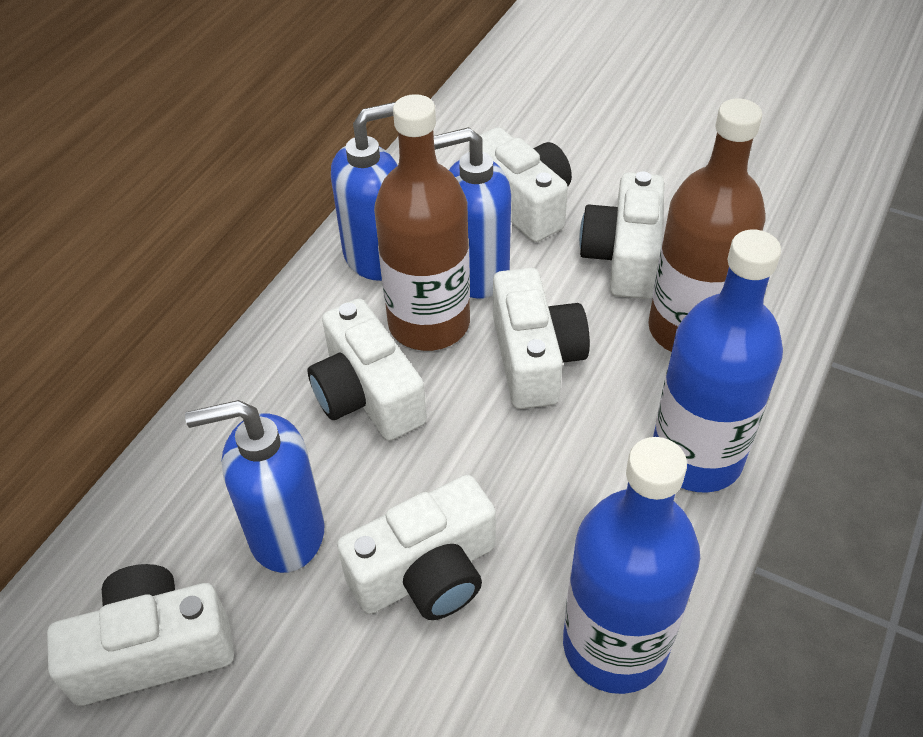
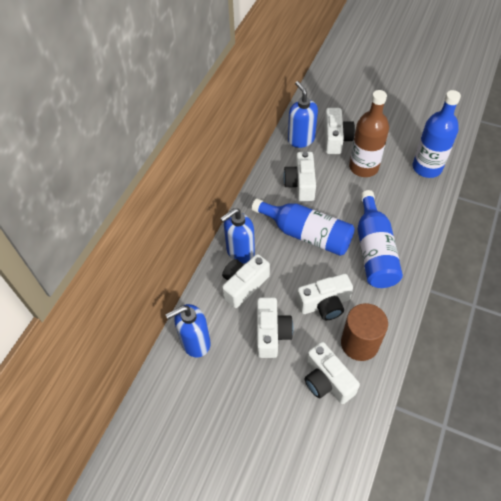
blue bottle: 2 -> 3
brown bottle: 2 -> 1
brown cylinder: 0 -> 1

